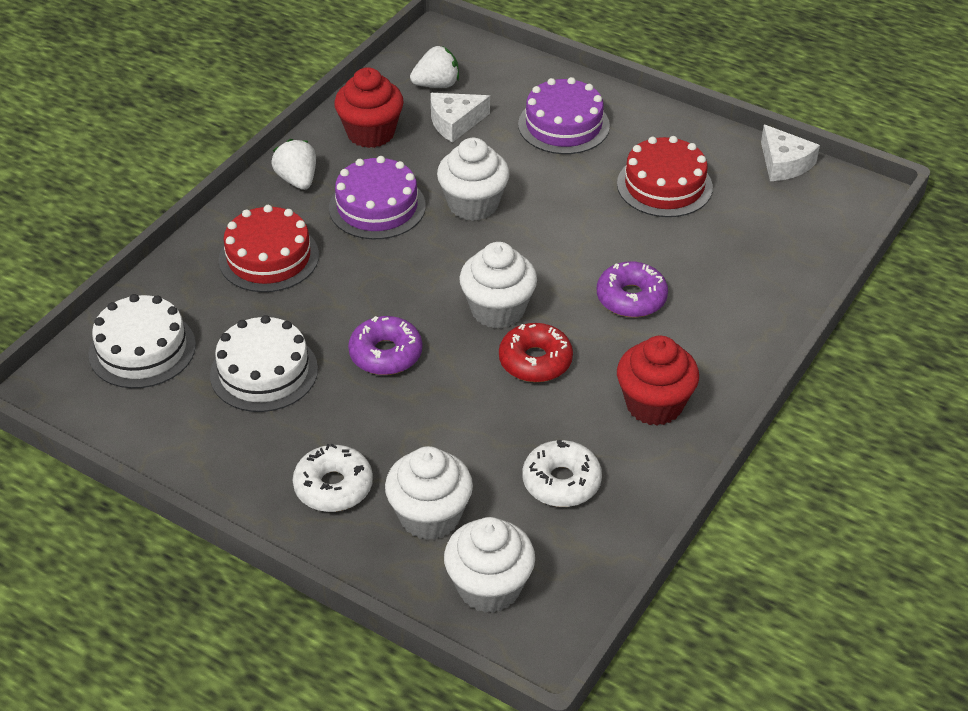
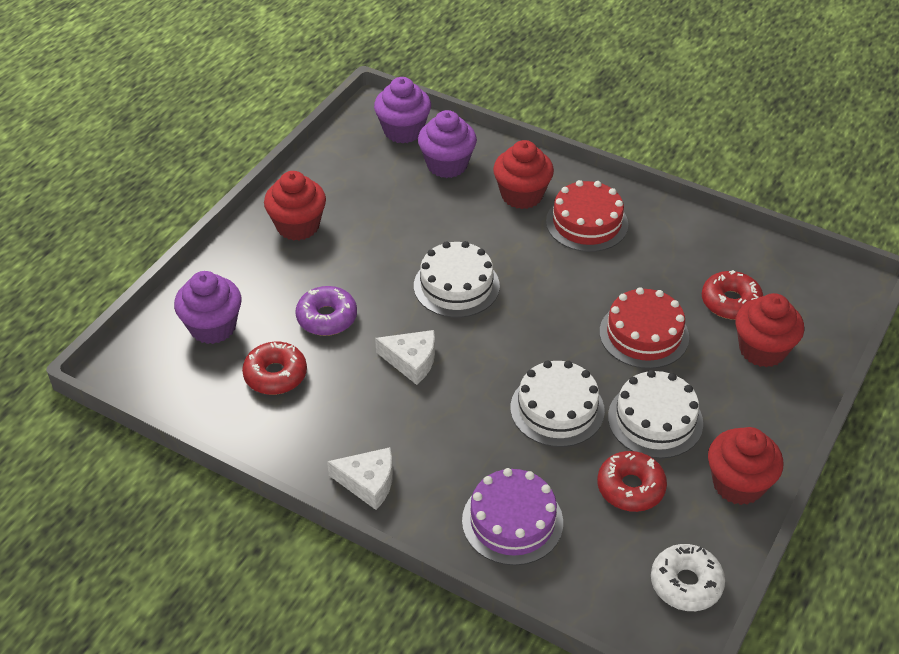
purple cake: 2 -> 1
purple cupcake: 0 -> 3
purple donut: 2 -> 1
red cupcake: 2 -> 4
red donut: 1 -> 3
white cake: 2 -> 3
white cupcake: 4 -> 0
white donut: 2 -> 1
white strawberry: 2 -> 0

